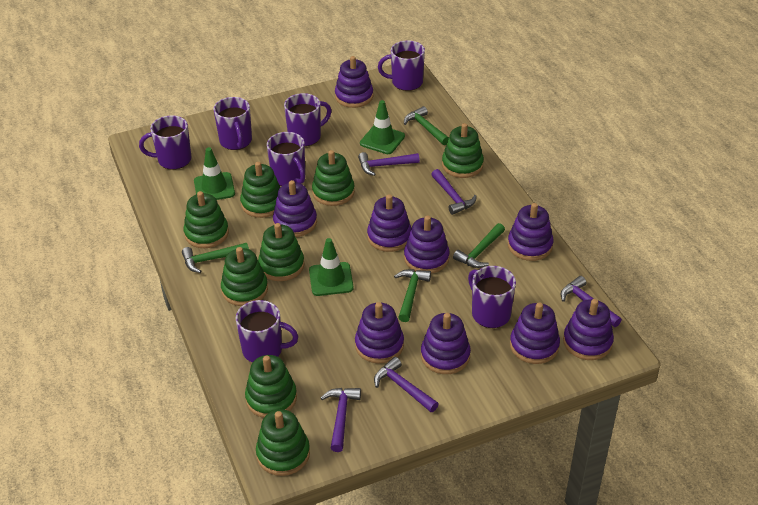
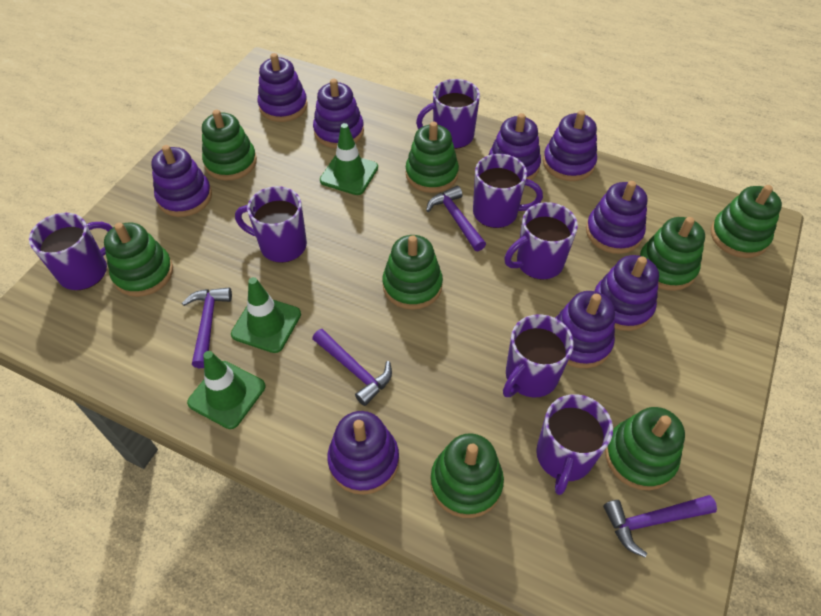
green hammer: 4 -> 0
purple hammer: 5 -> 4

